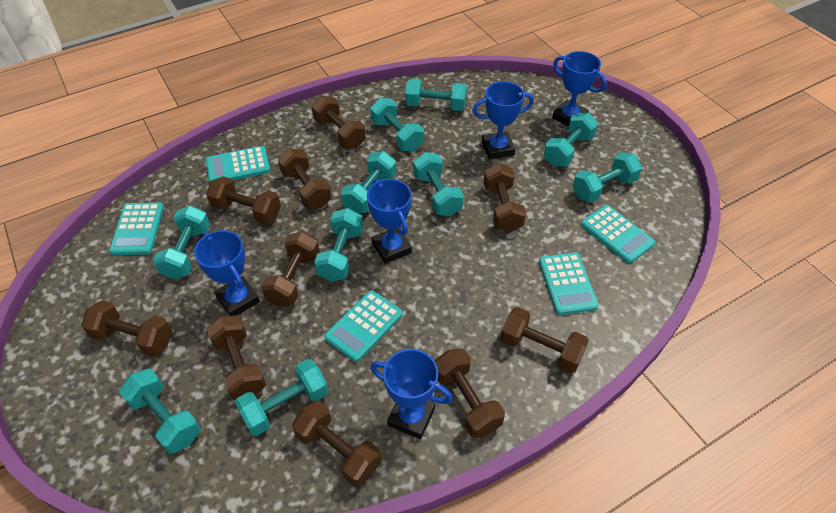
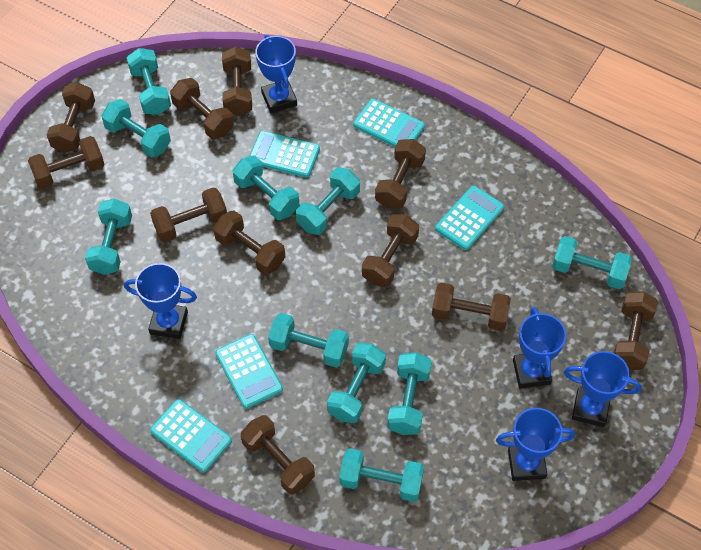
brown dumbbell: 10 -> 11

